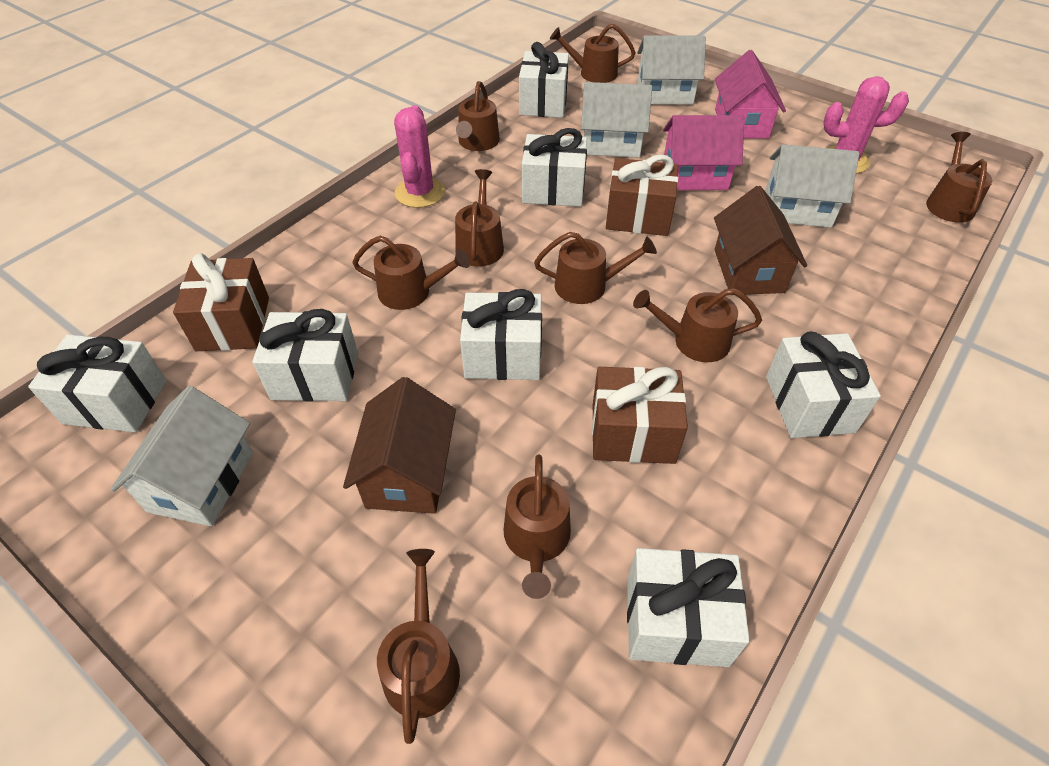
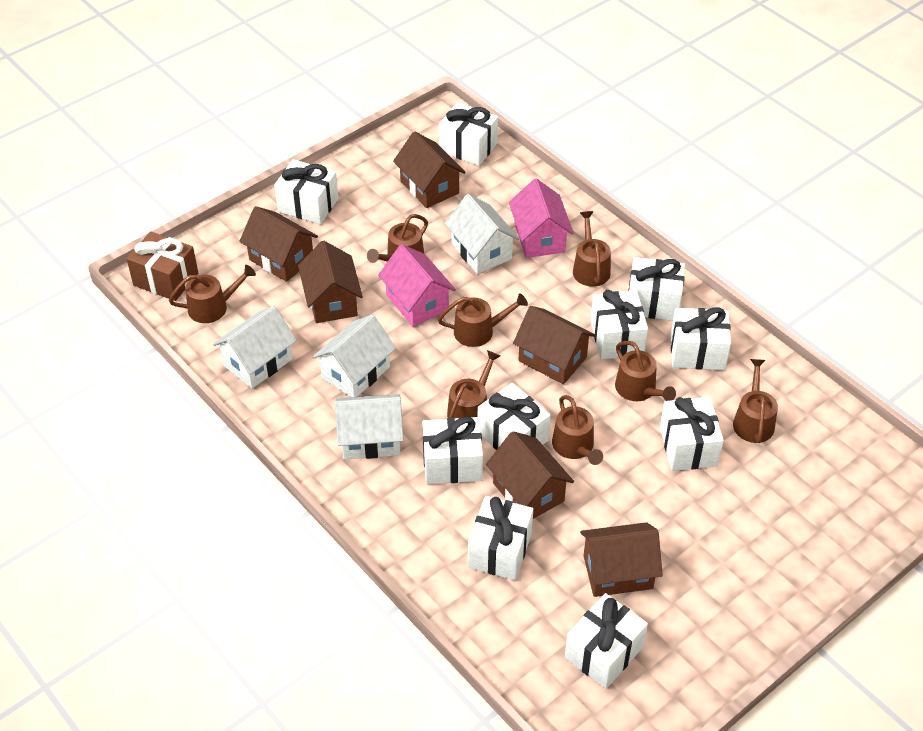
brown gift: 3 -> 1
brown house: 2 -> 6
brown watering can: 9 -> 8
pink cactus: 2 -> 0
white gift: 7 -> 10

